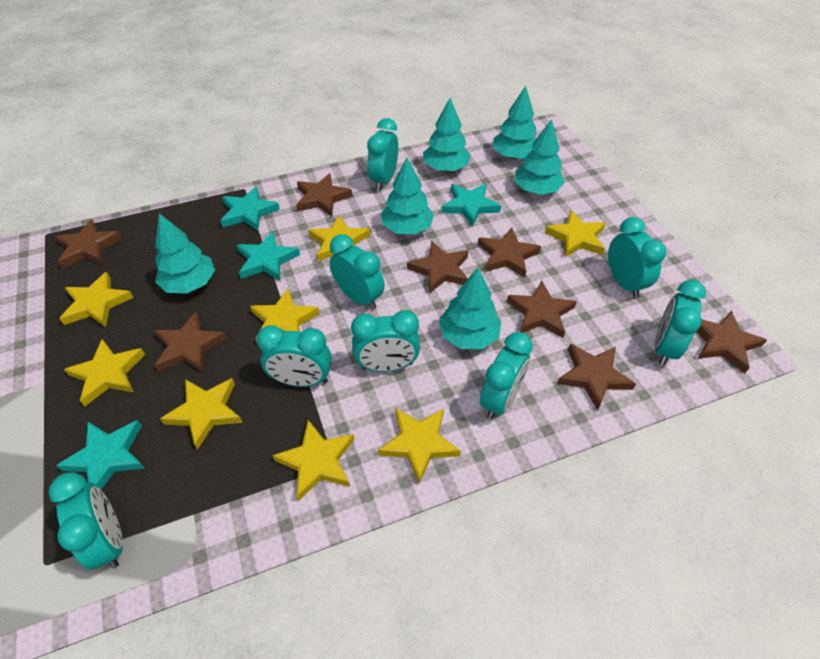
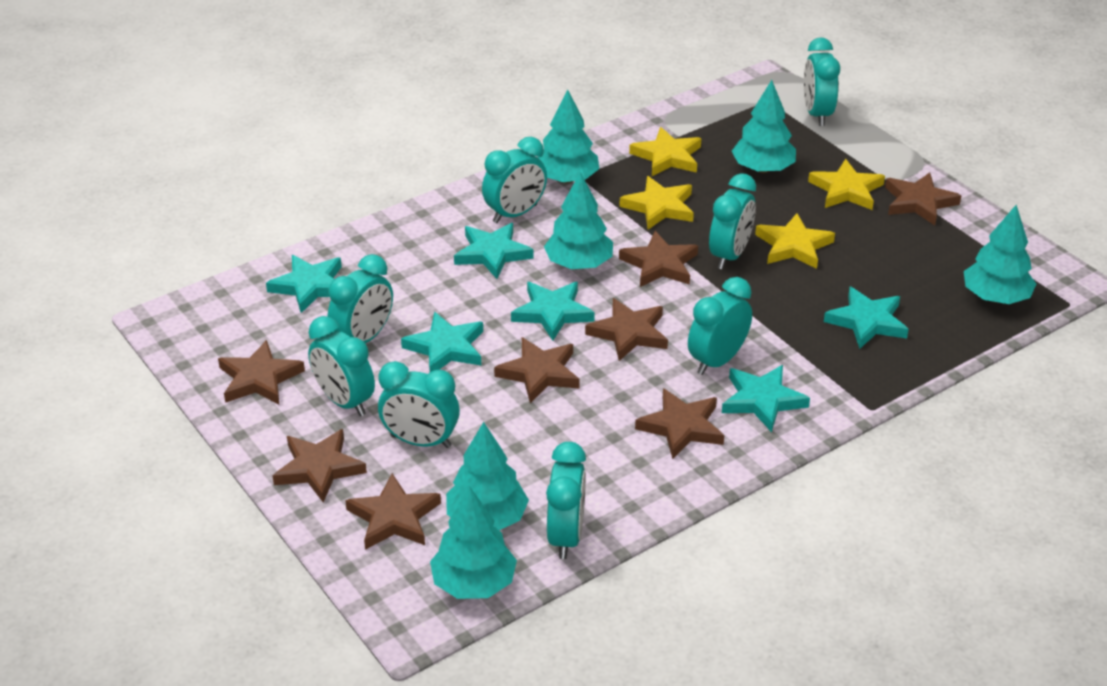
turquoise star: 4 -> 6
yellow star: 8 -> 4

